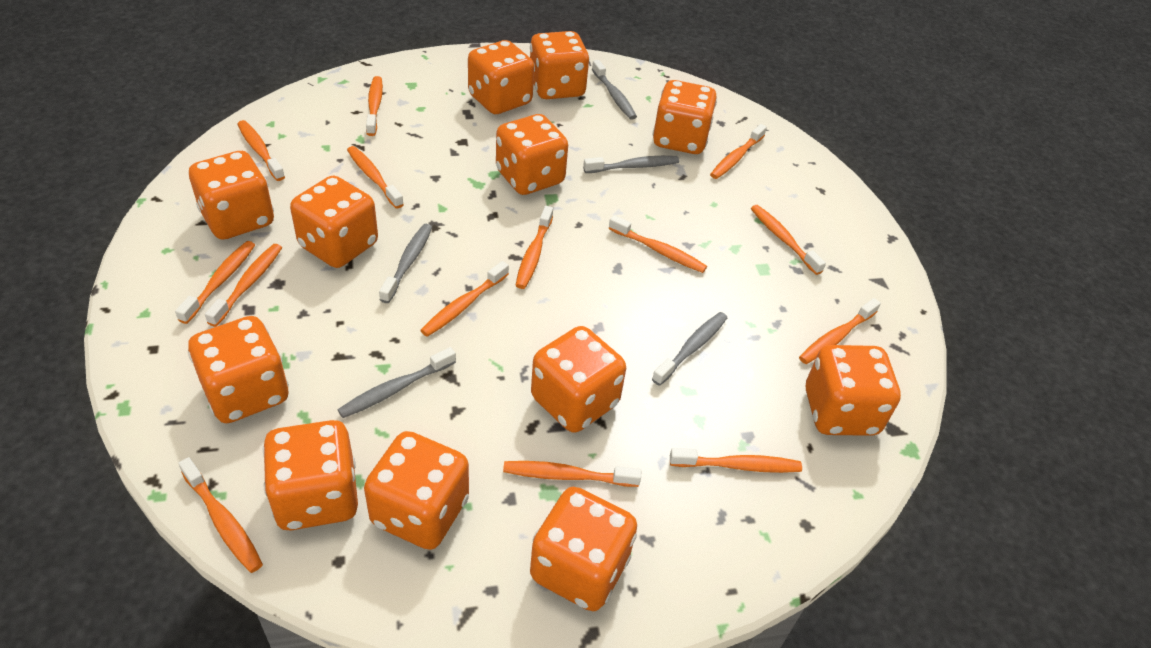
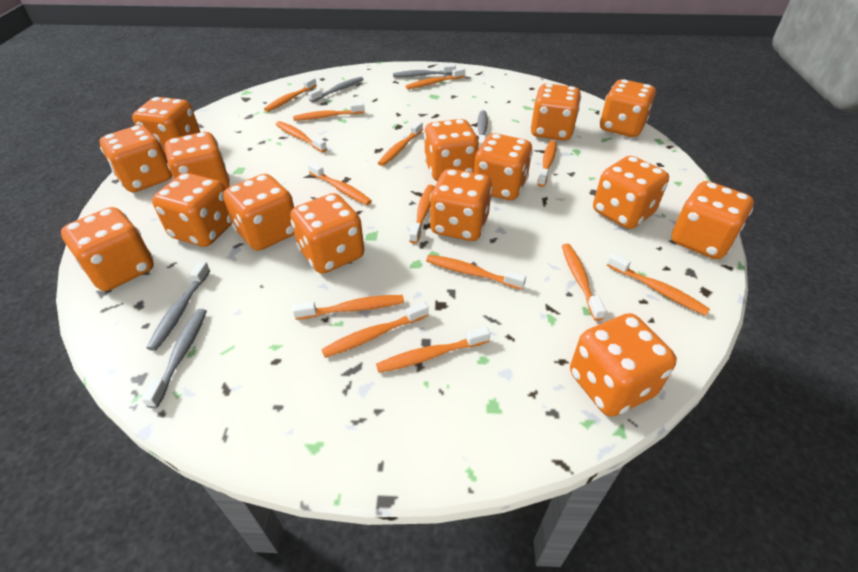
orange dice: 12 -> 15

